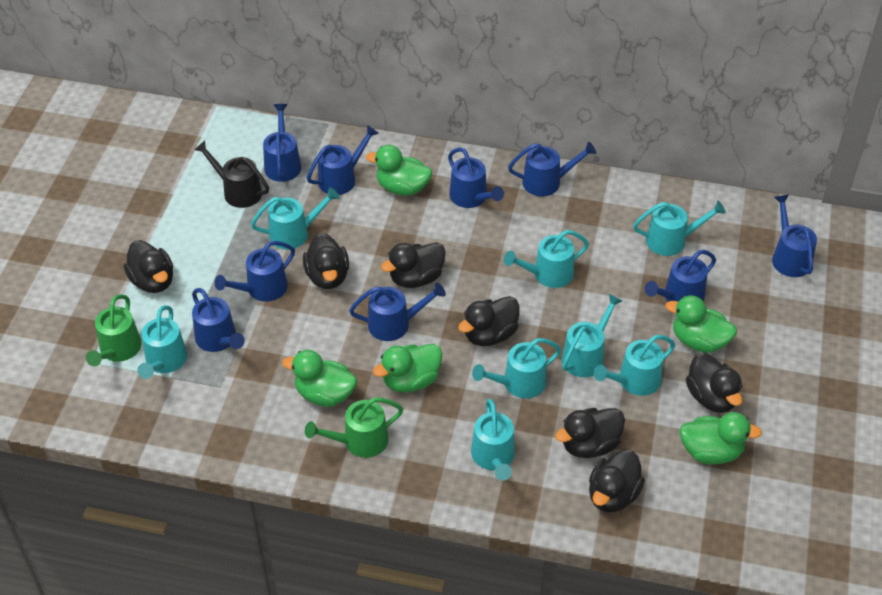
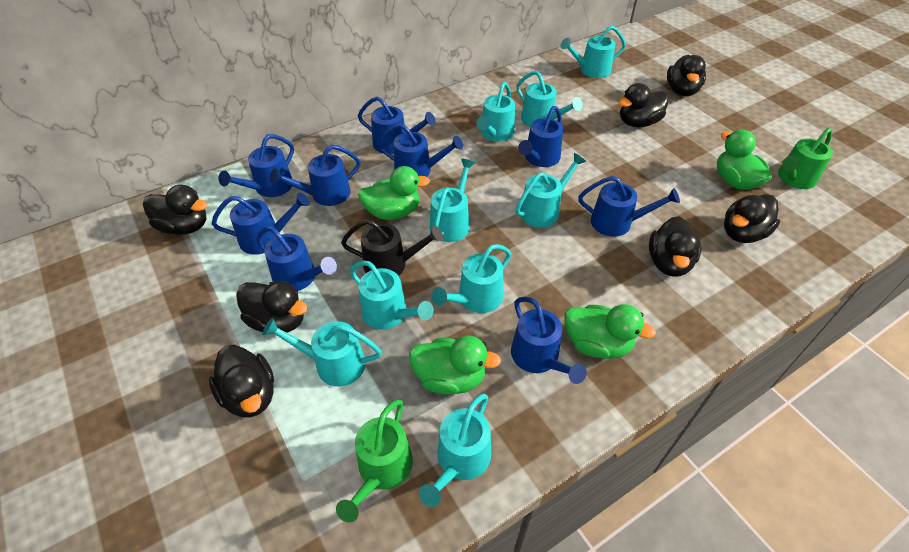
green duck: 5 -> 4
turquoise watering can: 8 -> 9

